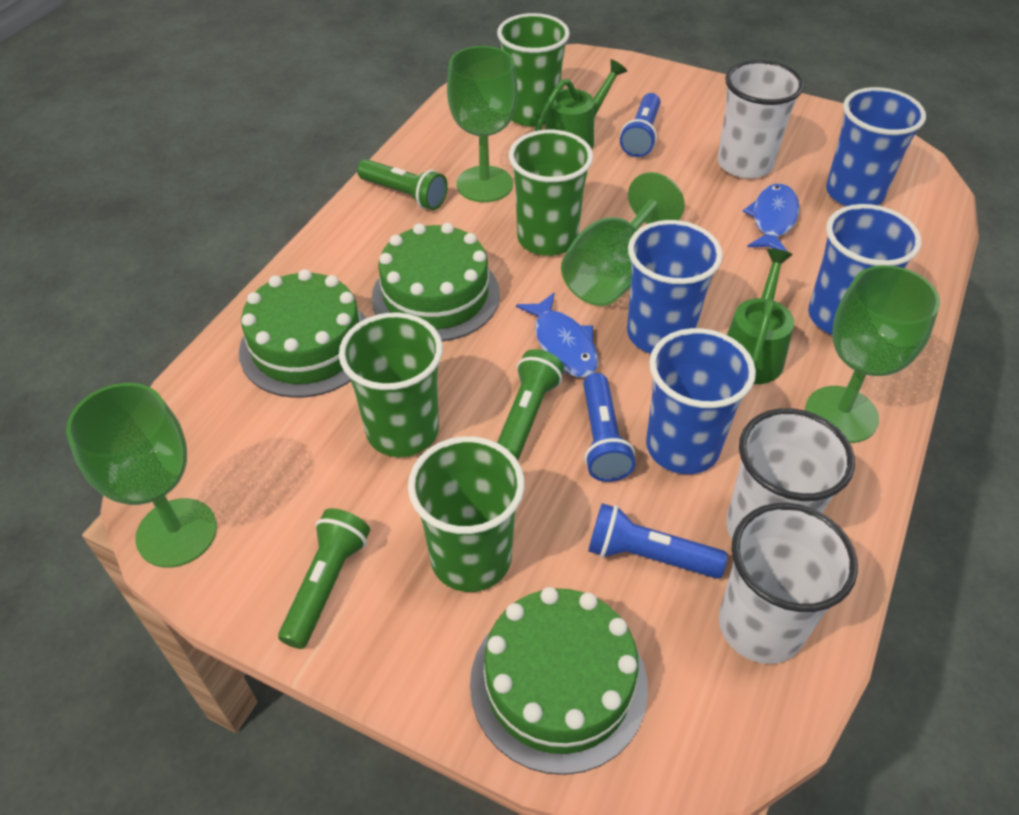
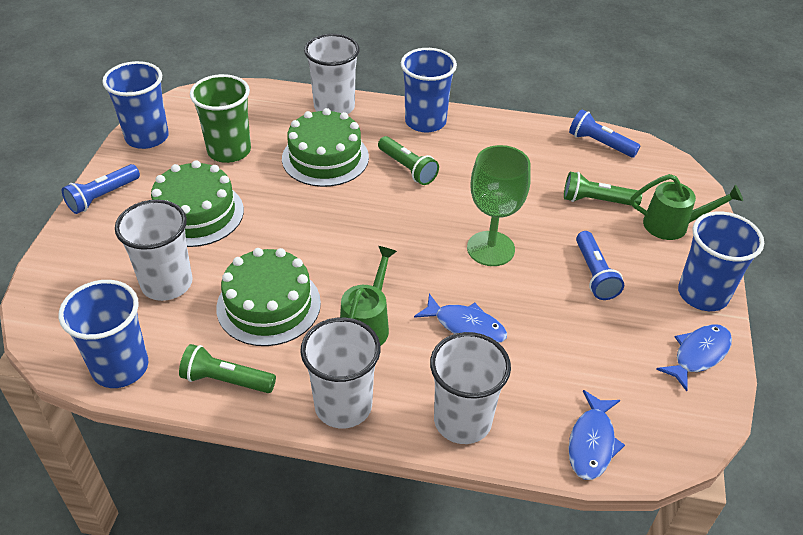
blue fish: 2 -> 3
green cup: 4 -> 1
green goblet: 4 -> 1
white cup: 3 -> 4

